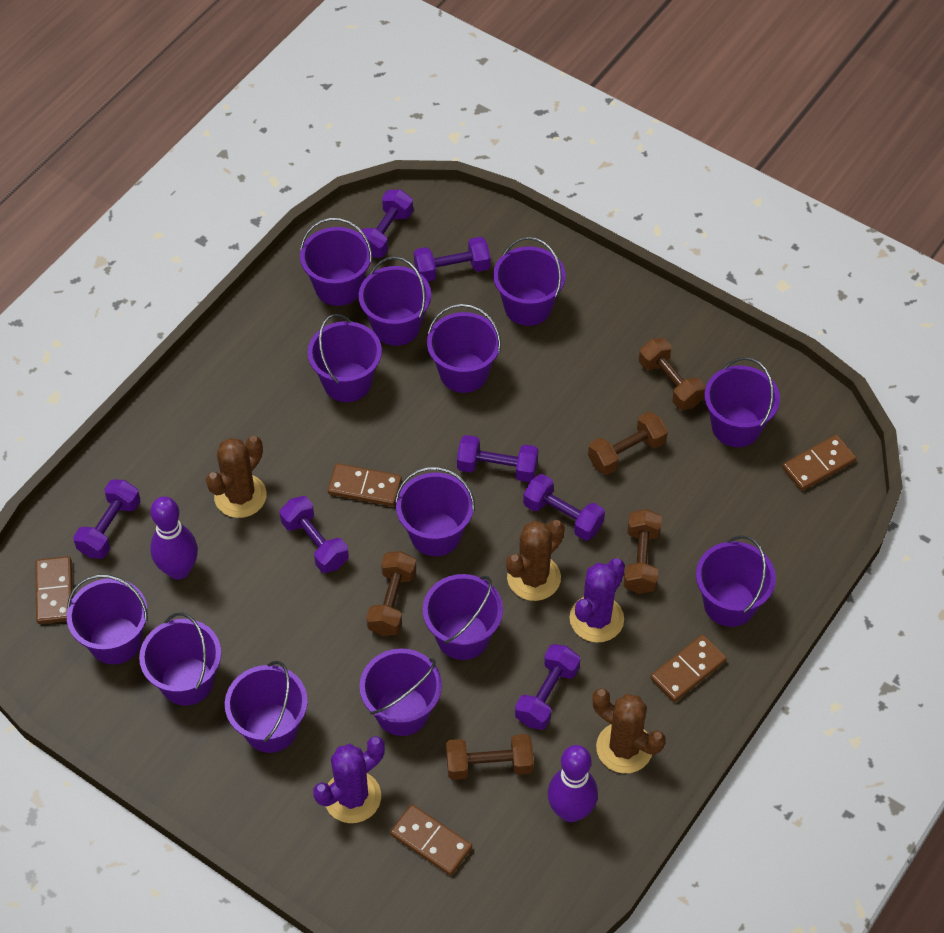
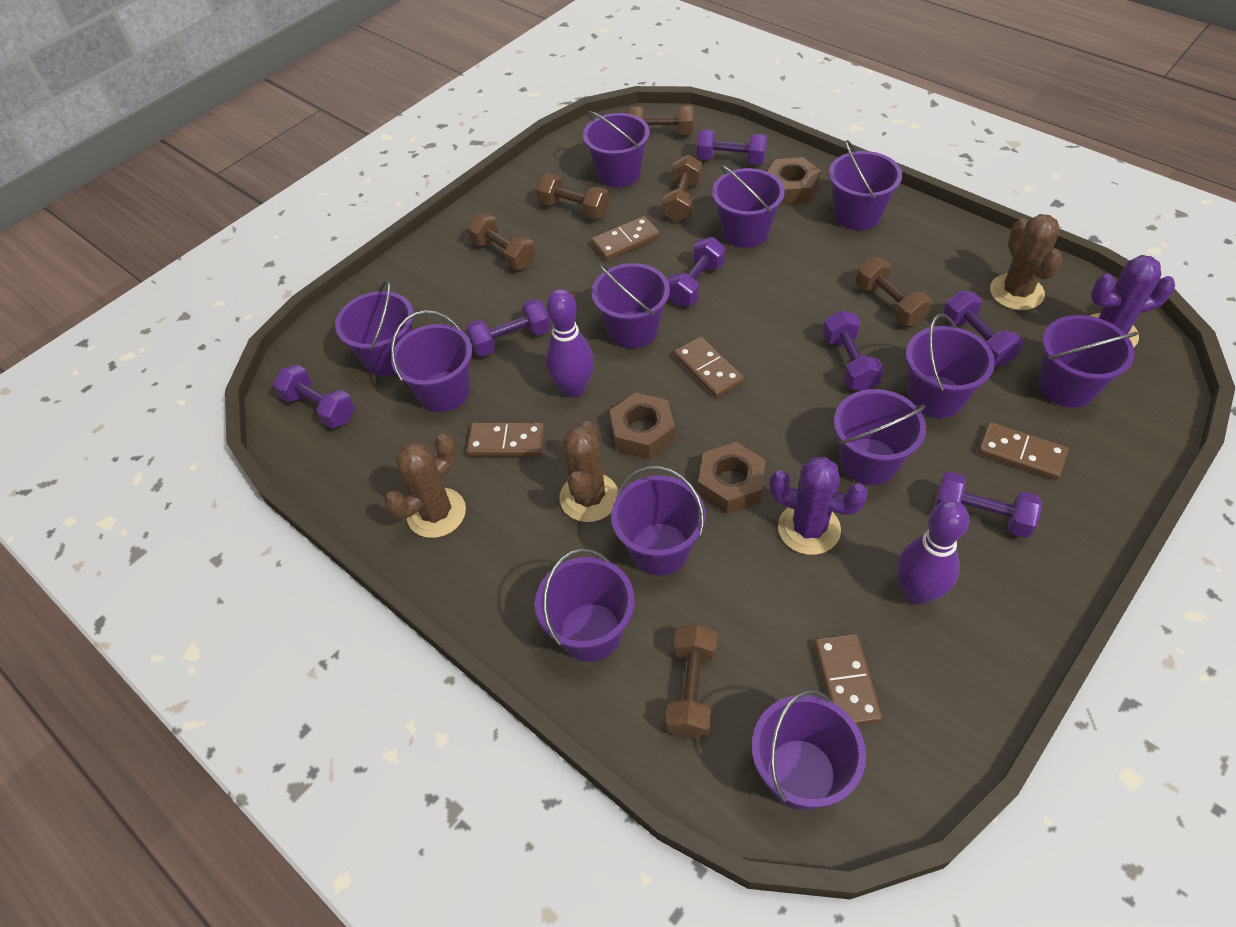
brown dumbbell: 5 -> 6
brown nut: 0 -> 3
purple bucket: 13 -> 12

